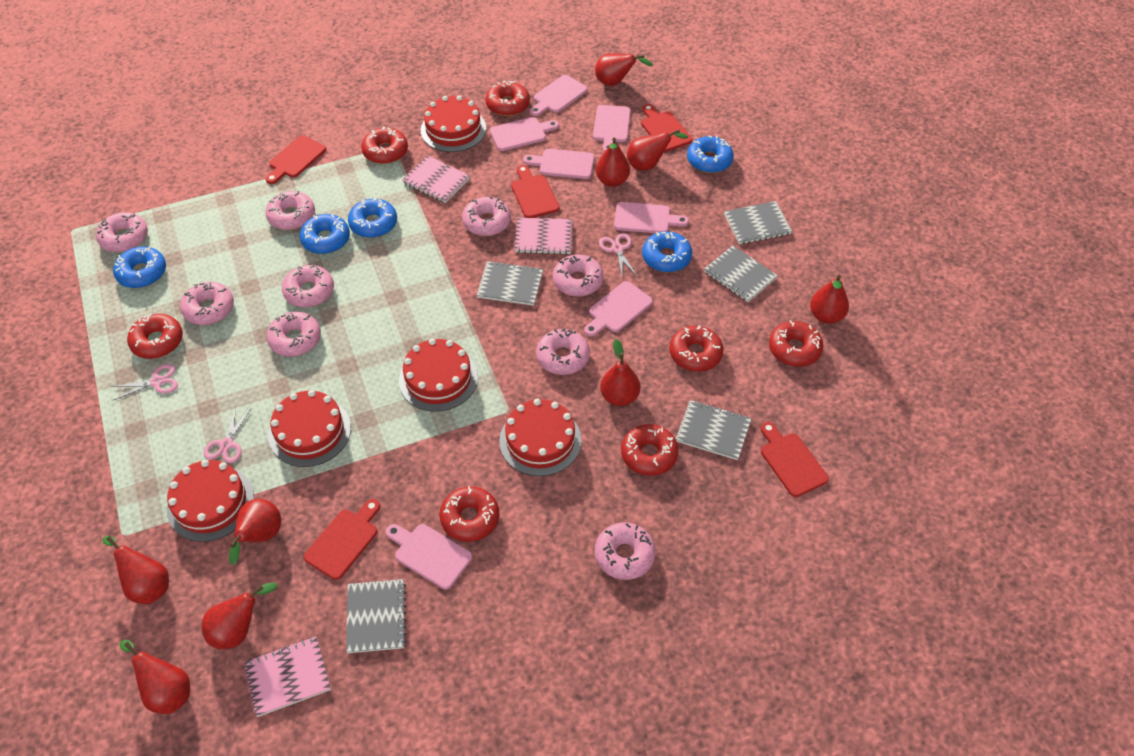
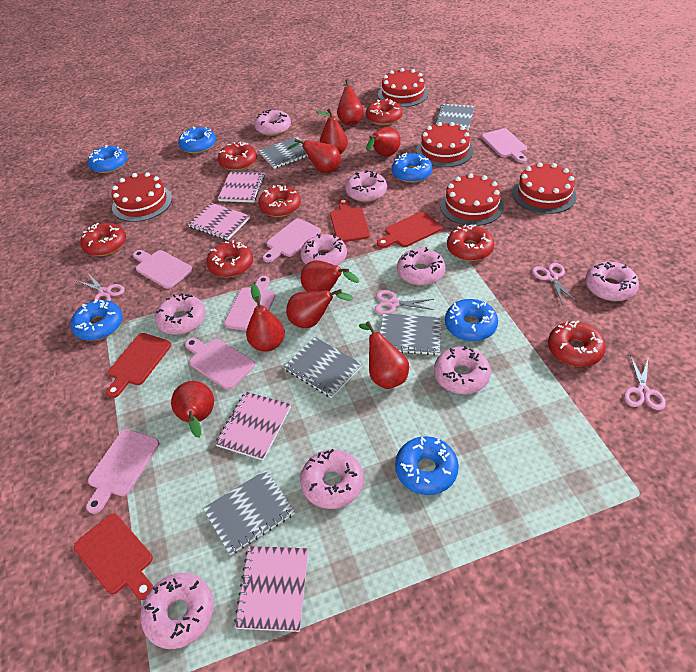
blue donut: 5 -> 6
pink cutting board: 7 -> 6
pink notebook: 3 -> 4
pink scissors: 3 -> 4
red cutting board: 5 -> 4

